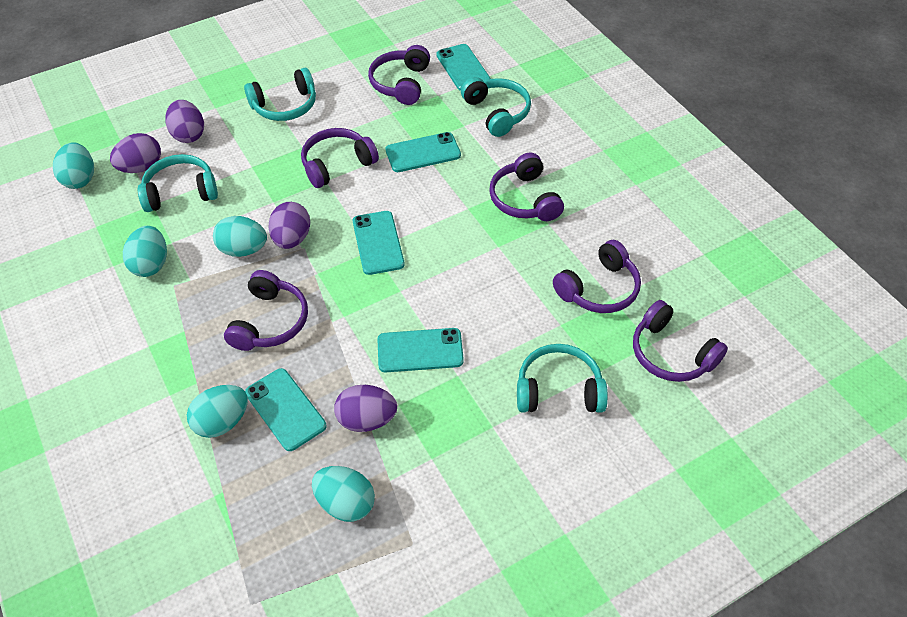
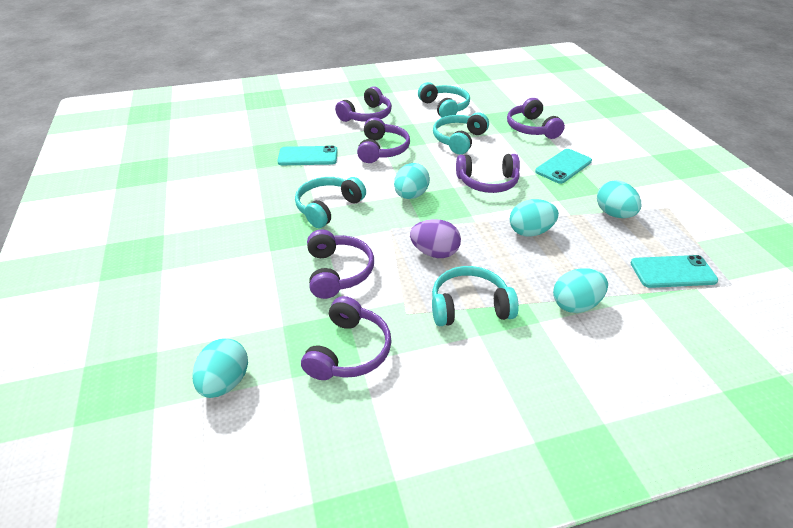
purple egg: 4 -> 1
turquoise phone: 5 -> 3

